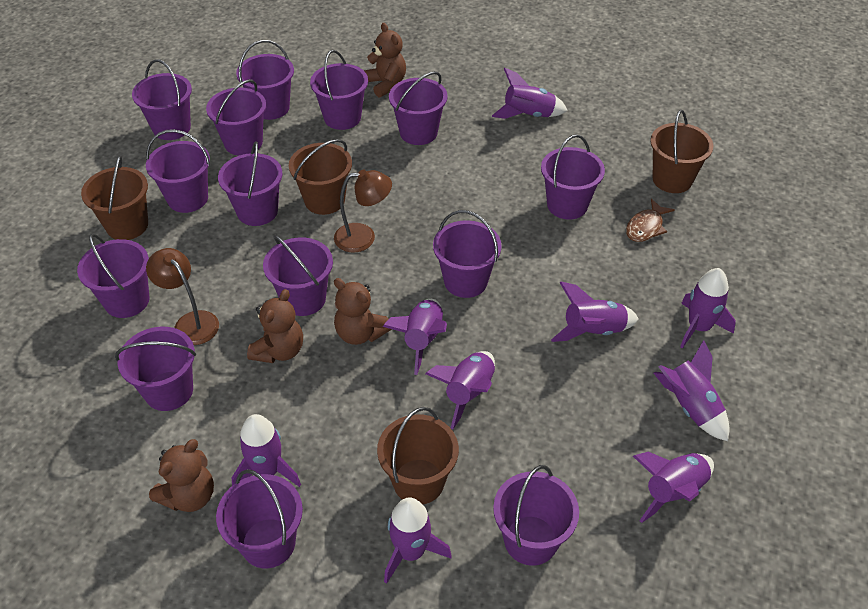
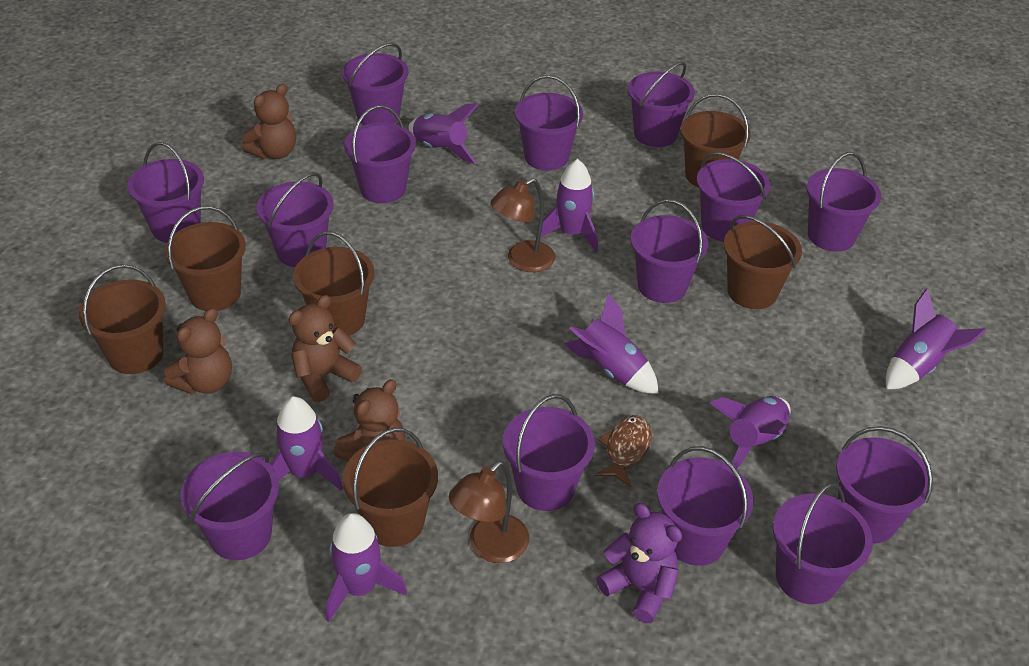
brown bucket: 4 -> 6
purple rocket: 9 -> 7
purple teddy bear: 0 -> 1

